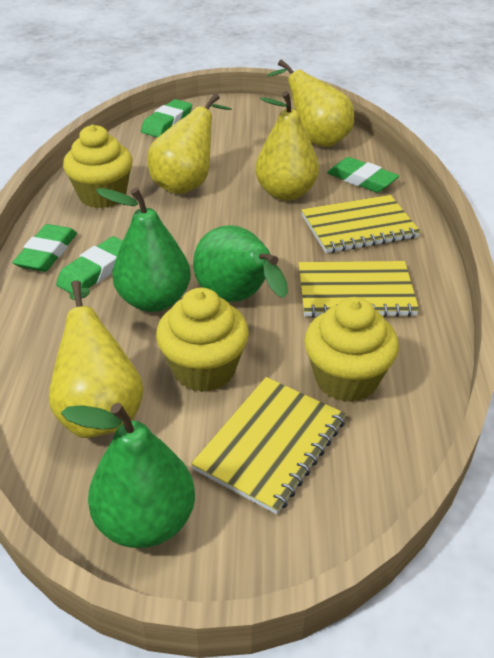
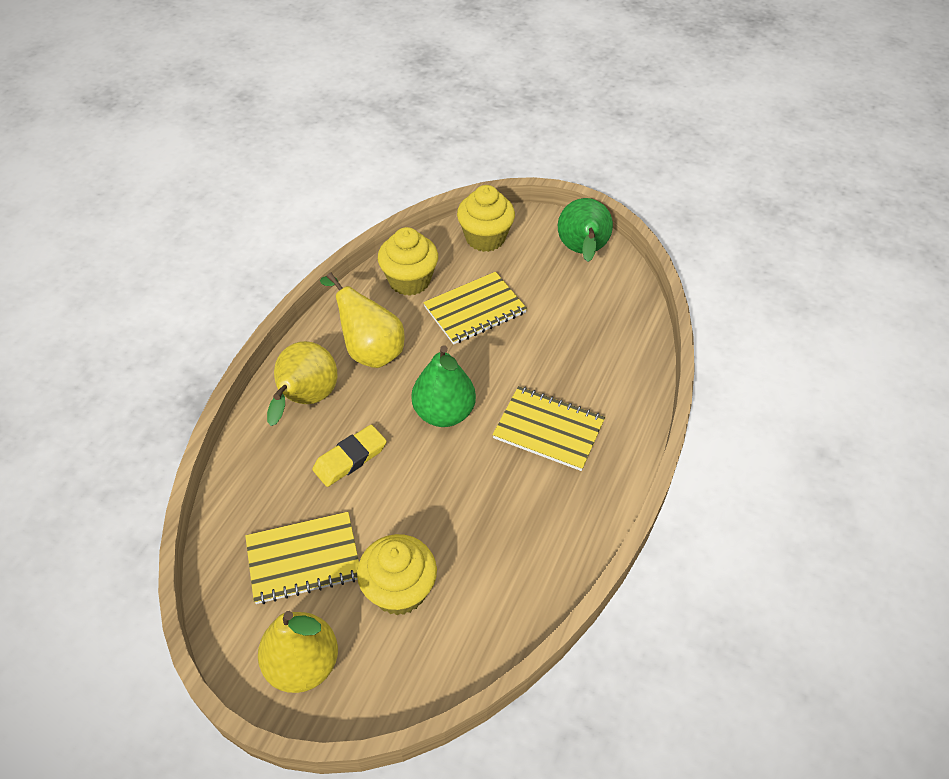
green eraser: 4 -> 0
green pear: 3 -> 2
yellow eraser: 0 -> 1
yellow pear: 4 -> 3

